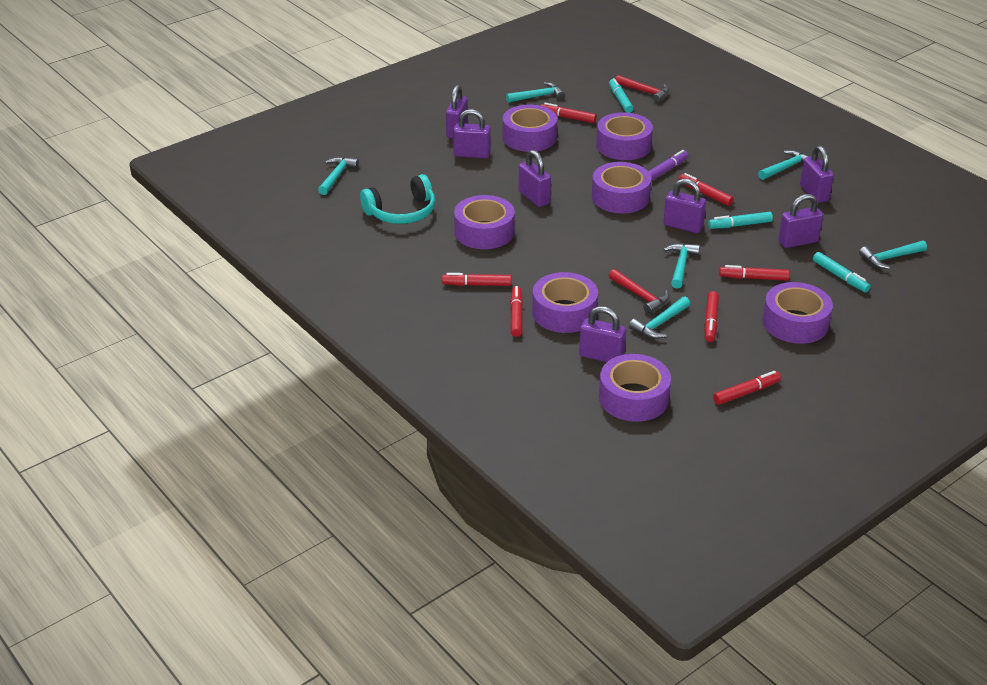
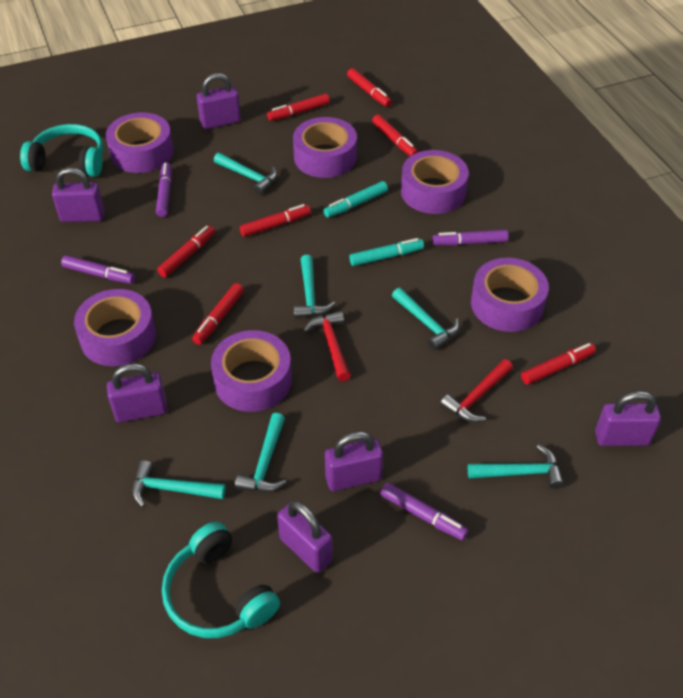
purple marker: 1 -> 4
purple padlock: 7 -> 6
purple tape: 7 -> 6
turquoise headphones: 1 -> 2
turquoise marker: 3 -> 2

